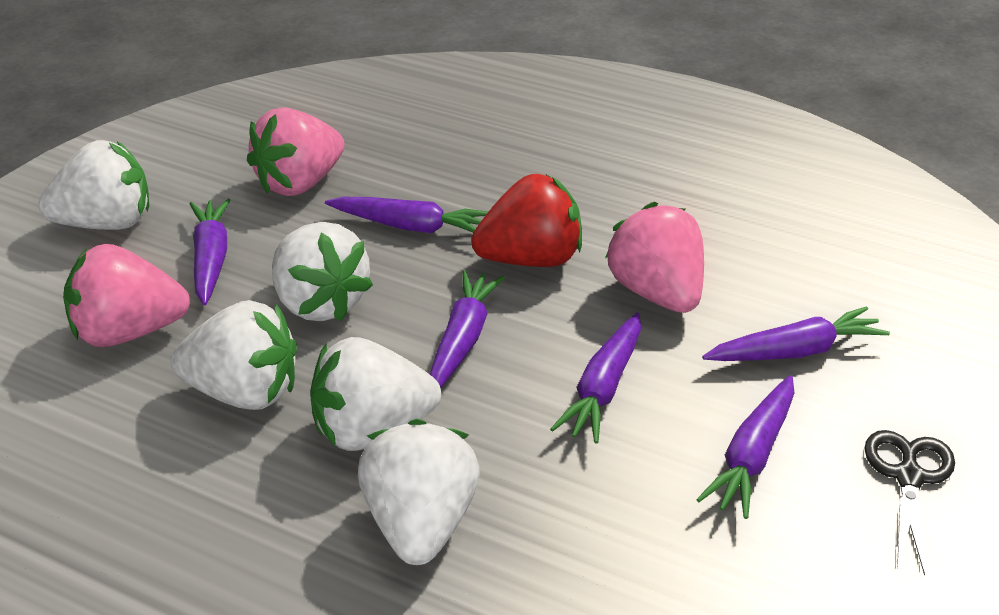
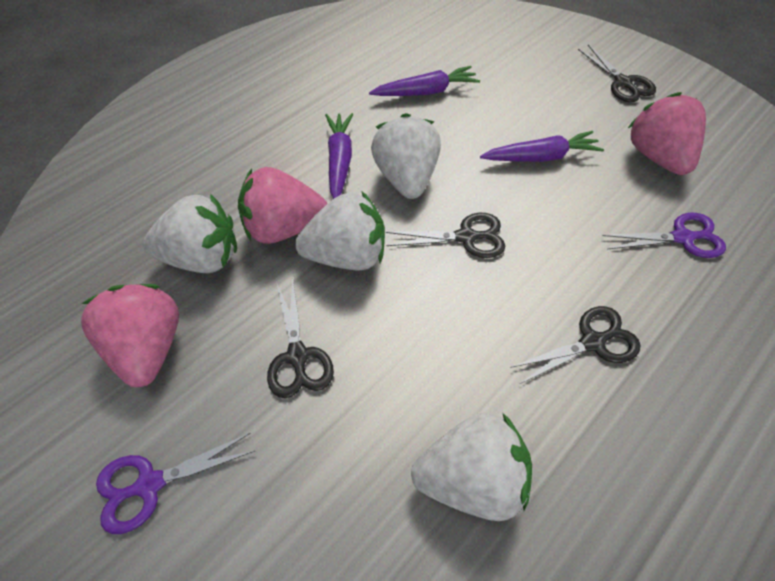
black scissors: 1 -> 4
purple carrot: 6 -> 3
purple scissors: 0 -> 2
red strawberry: 1 -> 0
white strawberry: 5 -> 4

